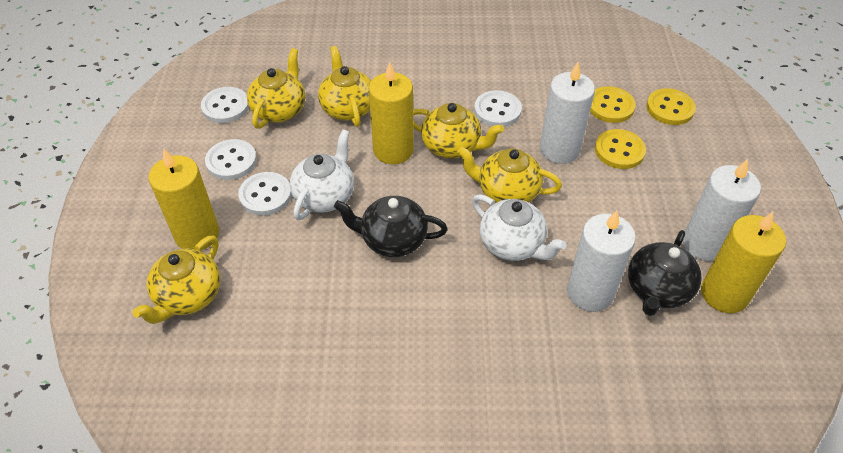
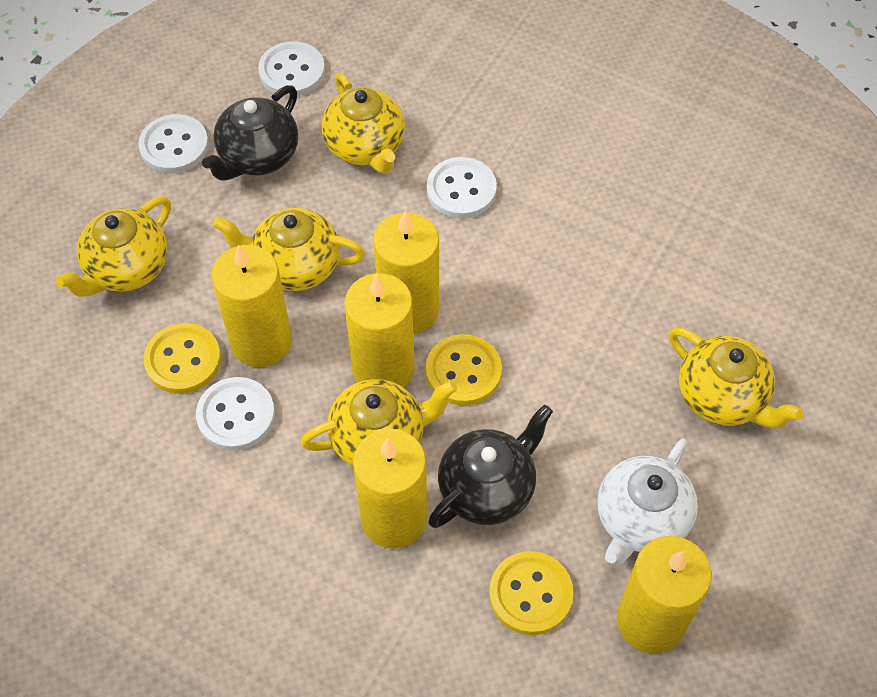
white candle: 3 -> 0
white teapot: 2 -> 1
yellow candle: 3 -> 5

